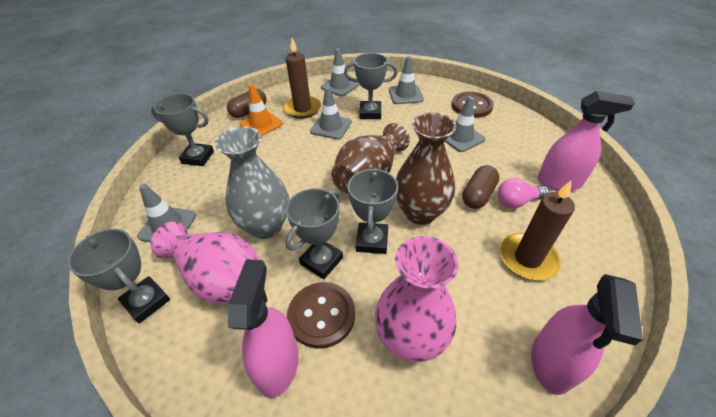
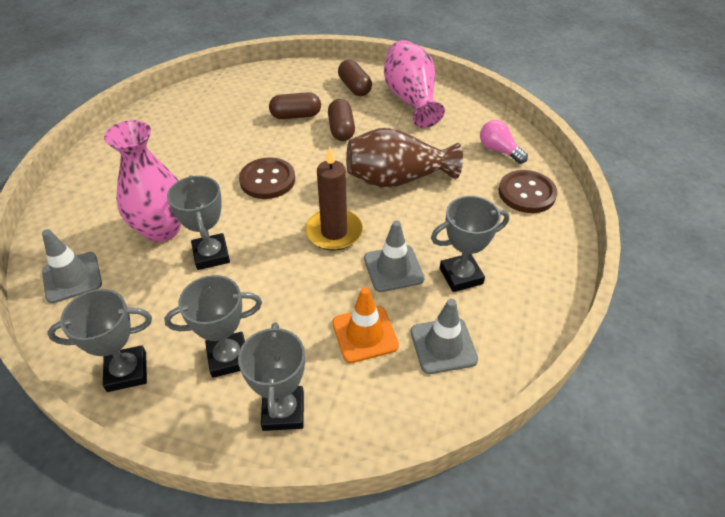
brown candle: 2 -> 1
brown capsule: 2 -> 3
brown vase: 2 -> 1
grey traffic cone: 5 -> 3
grey vase: 1 -> 0
pink spray bottle: 3 -> 0

